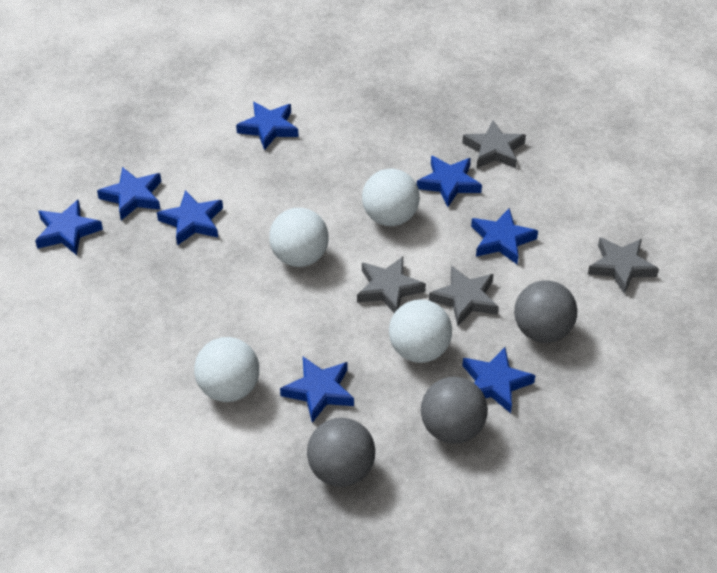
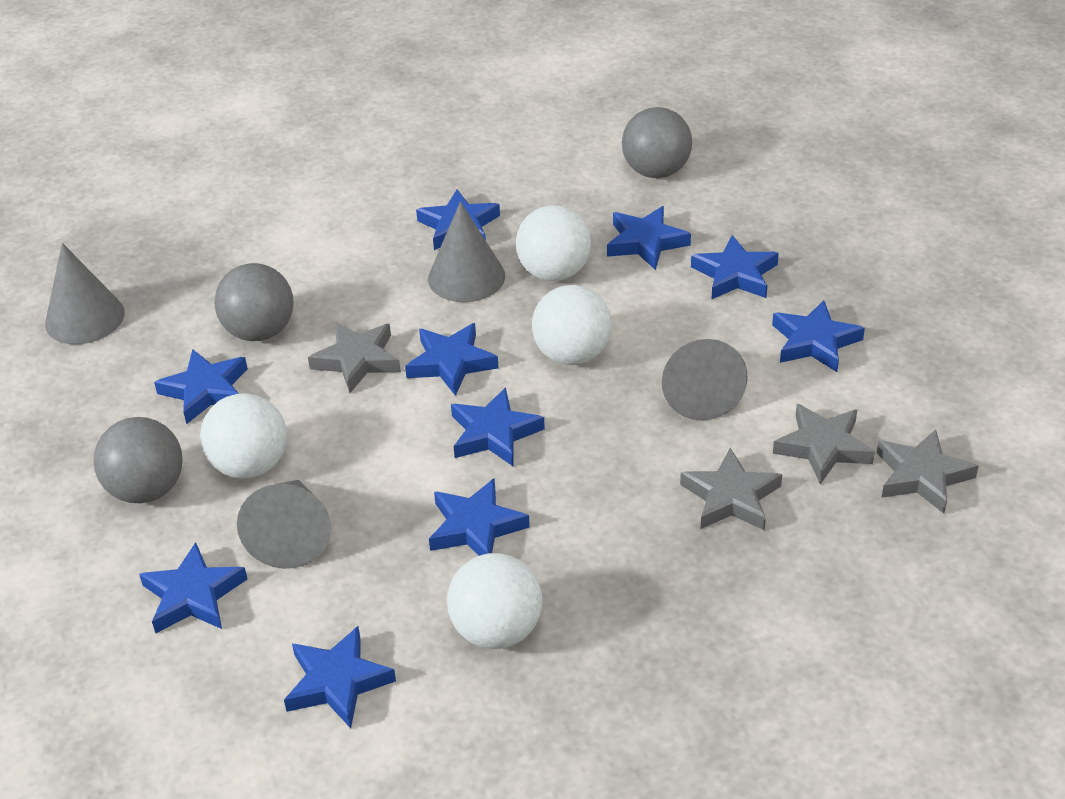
blue star: 8 -> 10
grey cone: 0 -> 4

